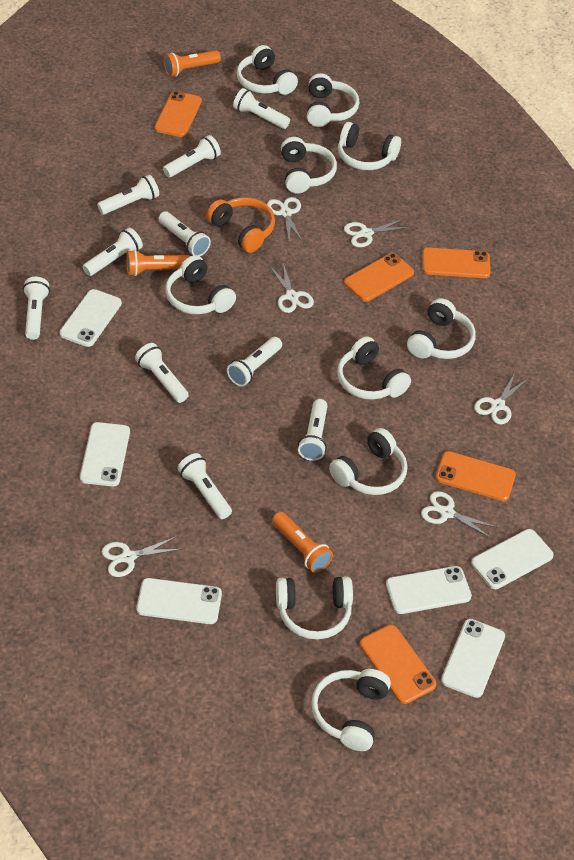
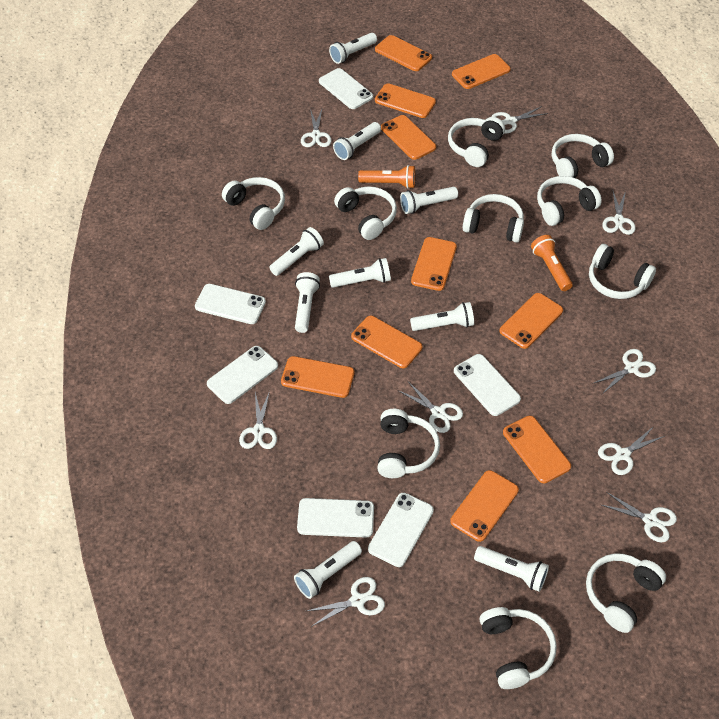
orange flashlight: 3 -> 2
orange headphones: 1 -> 0
orange phone: 5 -> 10
white flashlight: 10 -> 9
white scissors: 6 -> 9

